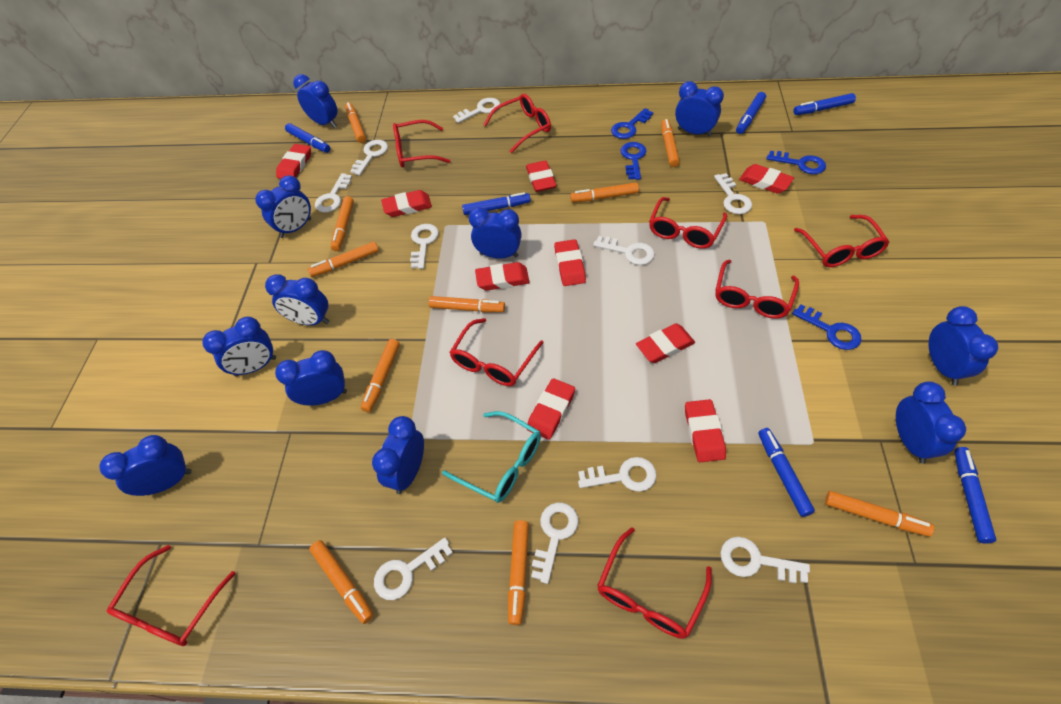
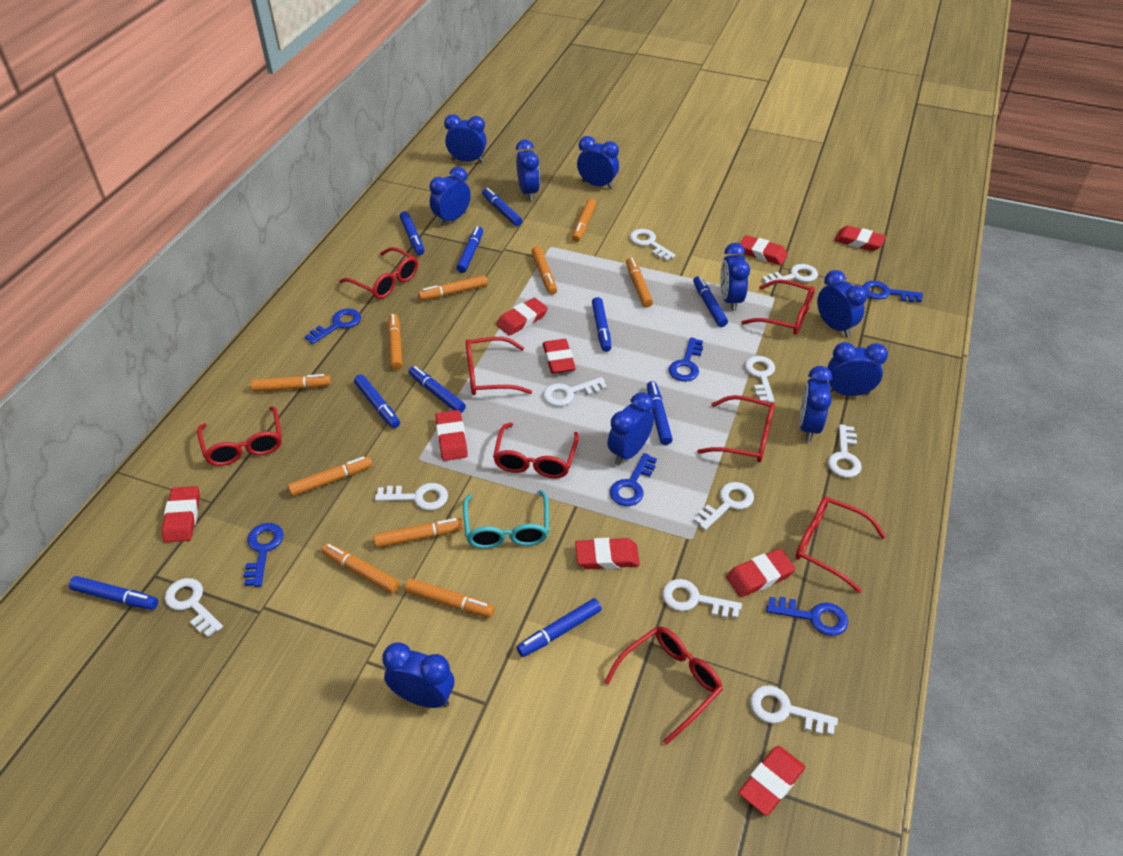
blue clock: 11 -> 10
blue key: 4 -> 6
blue marker: 6 -> 10

